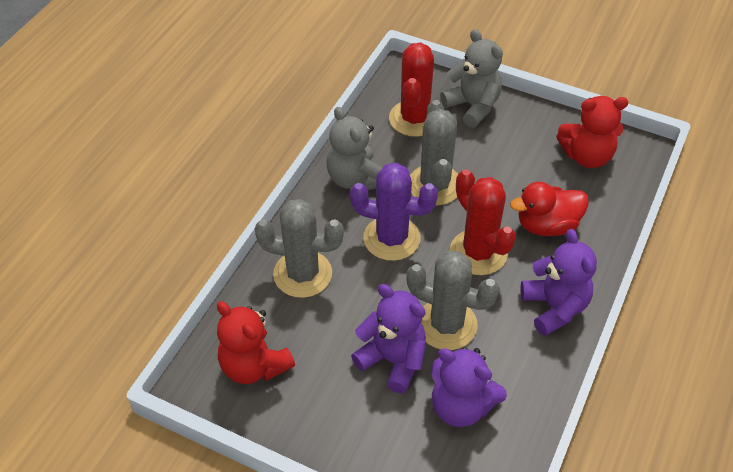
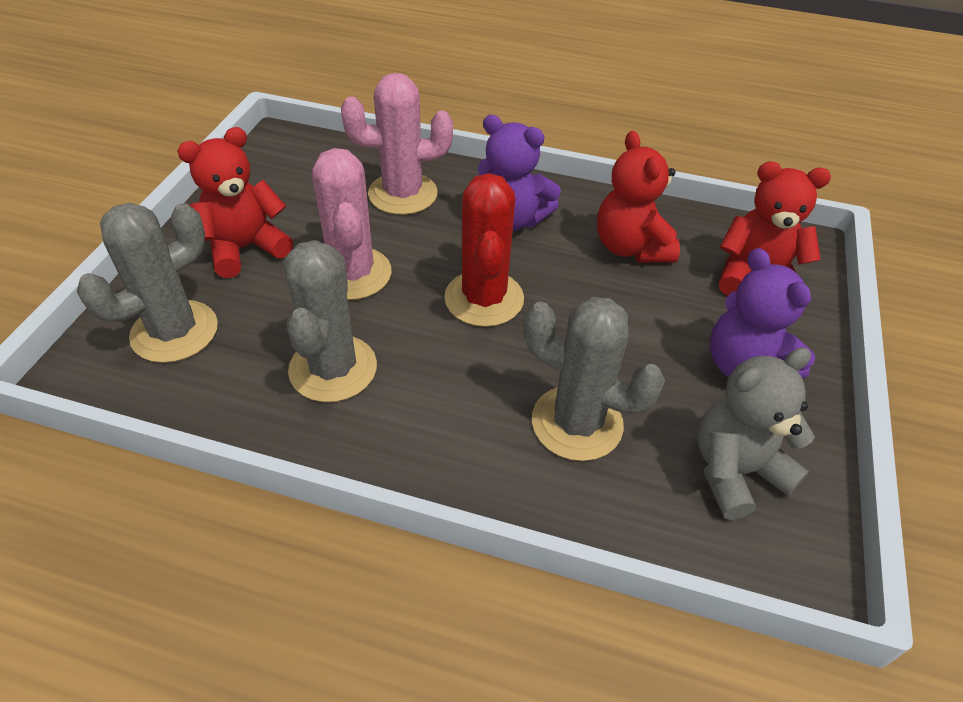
grey teddy bear: 2 -> 1
pink cactus: 0 -> 2
purple cactus: 1 -> 0
purple teddy bear: 3 -> 2
red cactus: 2 -> 1
red duck: 1 -> 0
red teddy bear: 2 -> 3

